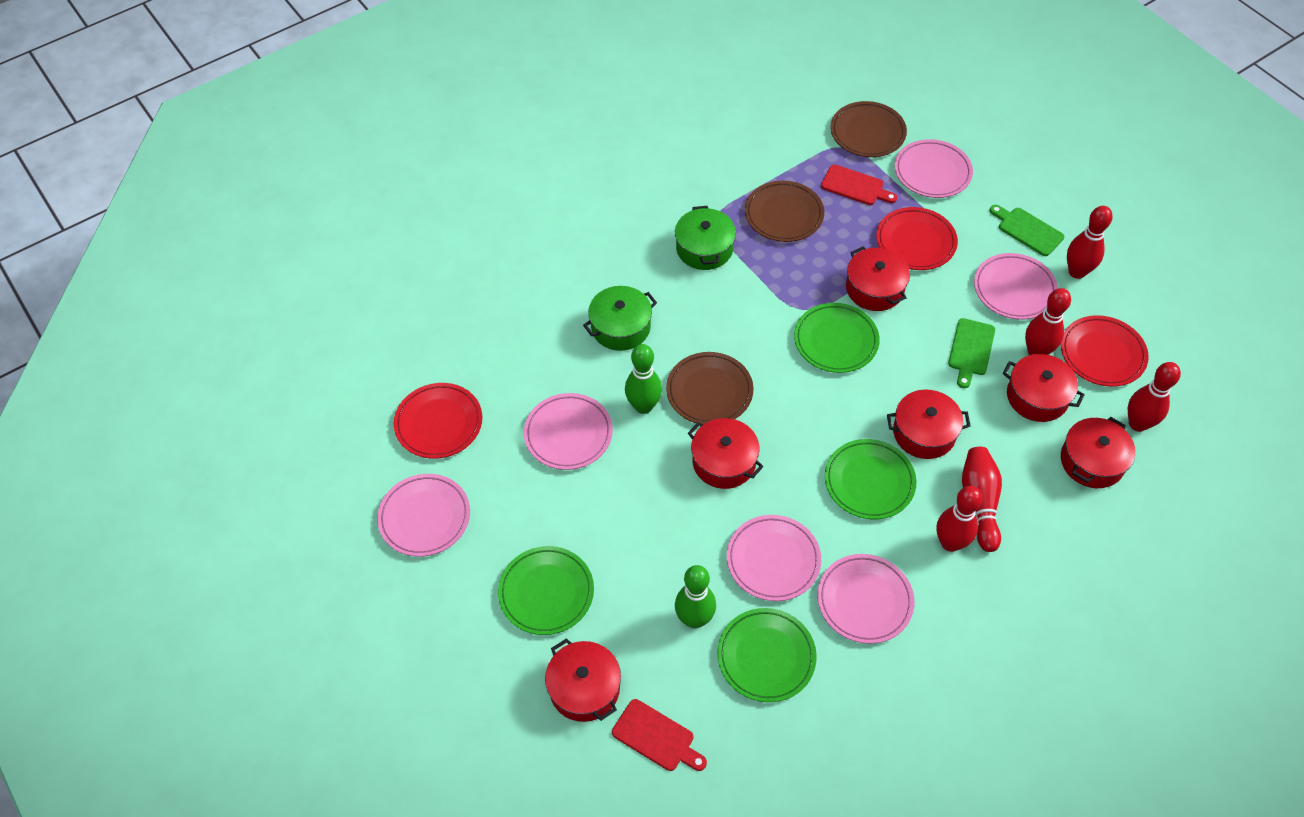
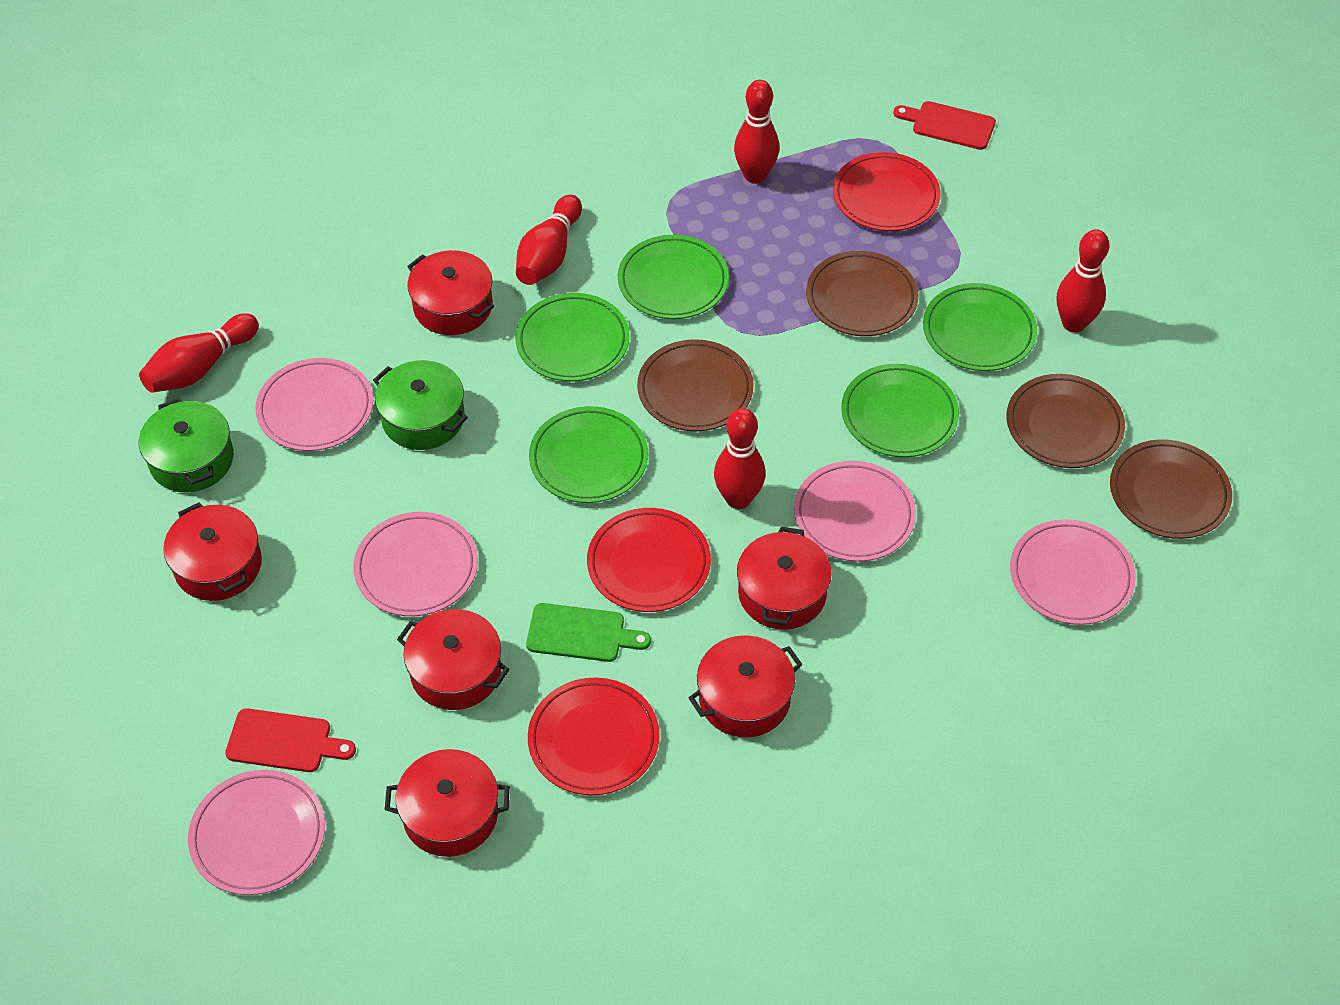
brown plate: 3 -> 4
green bowling pin: 2 -> 0
green cutting board: 2 -> 1
green plate: 4 -> 5
pink plate: 6 -> 5

